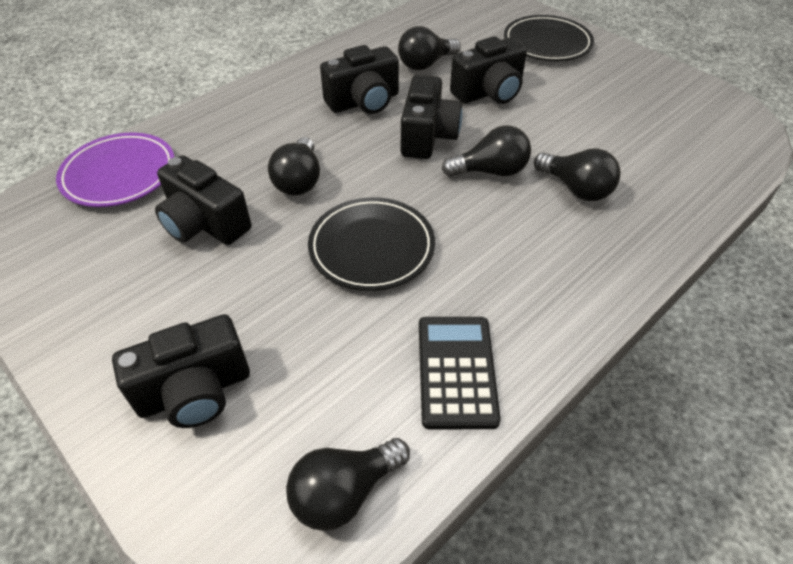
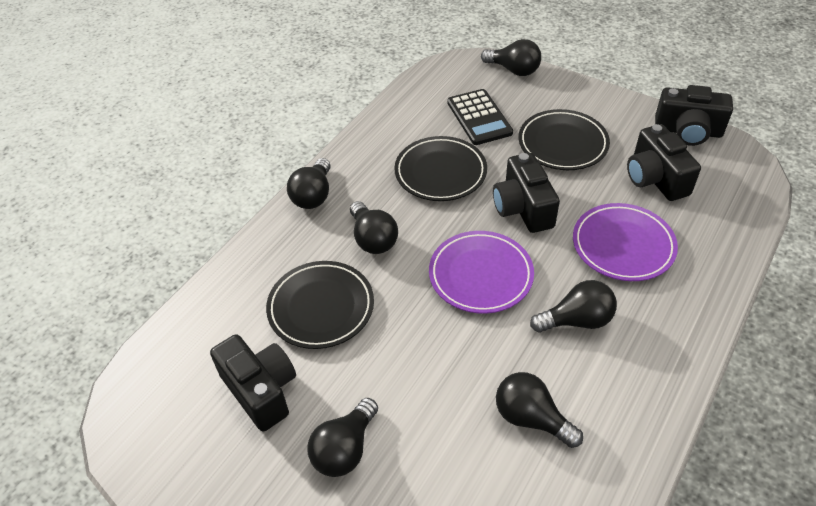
black camera: 5 -> 4
black light bulb: 5 -> 6
black plate: 2 -> 3
purple plate: 1 -> 2

